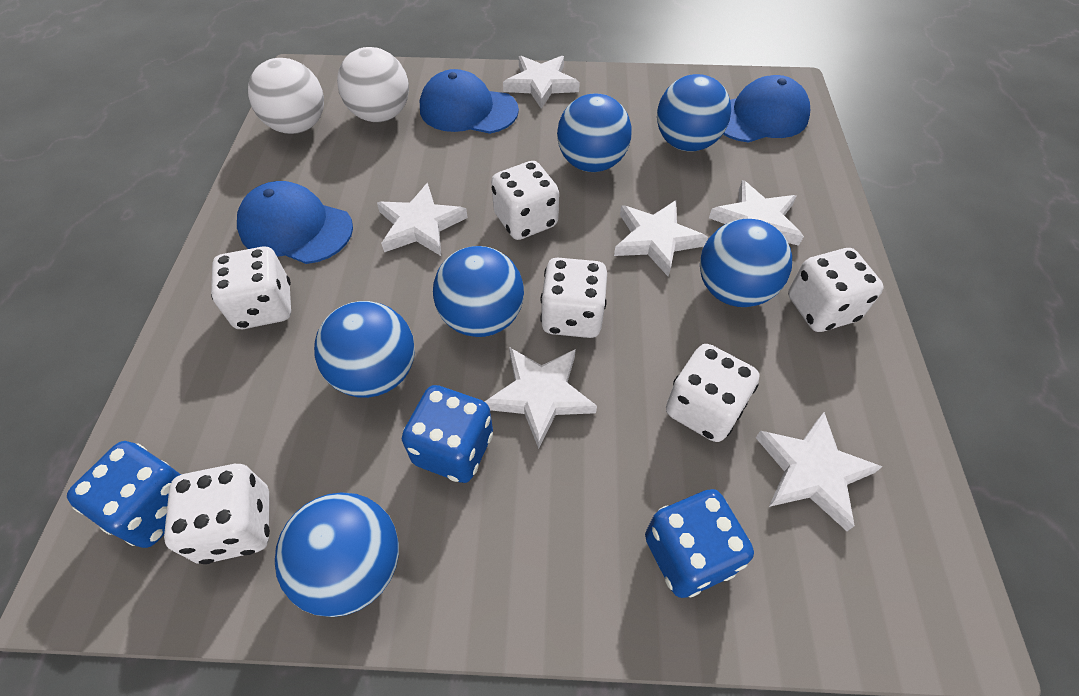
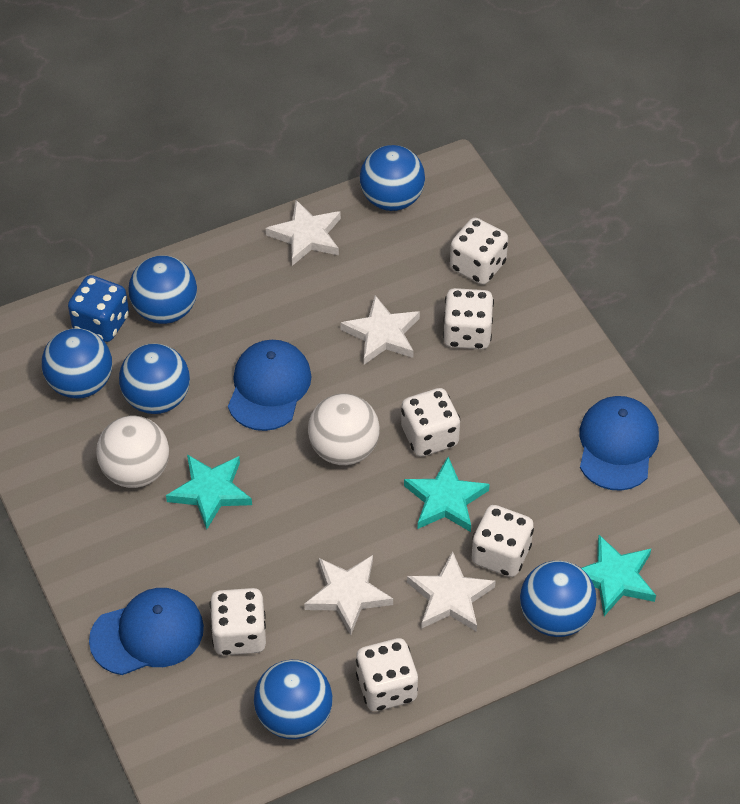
blue dice: 3 -> 1
turquoise star: 0 -> 3
white star: 6 -> 4

